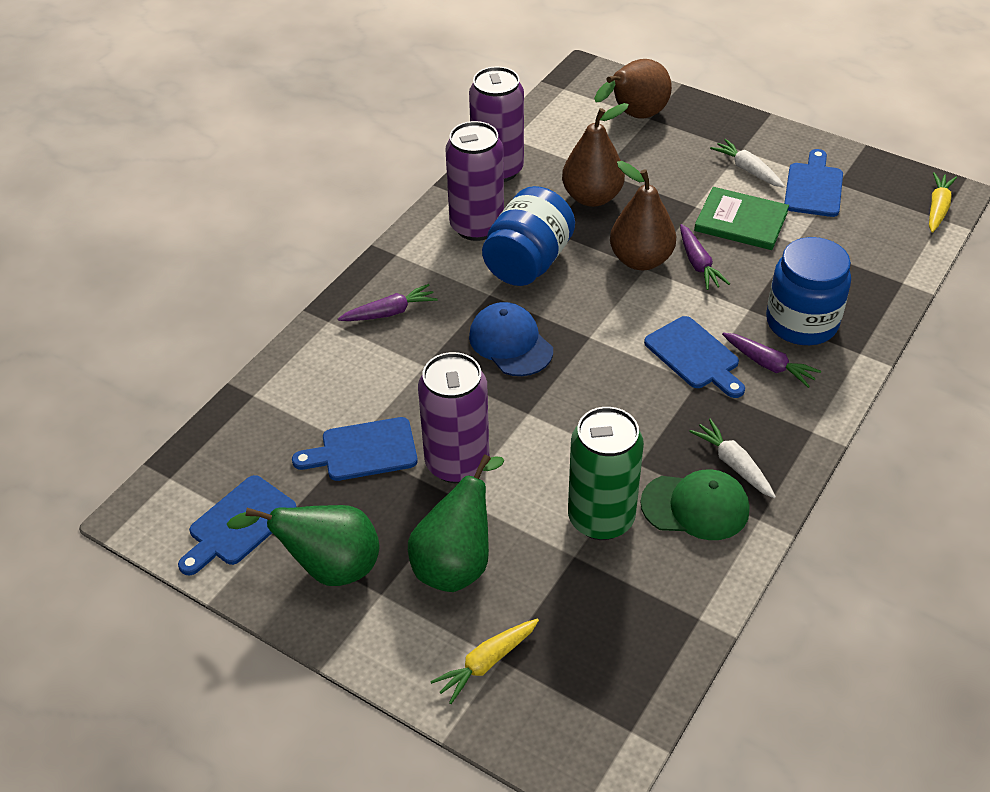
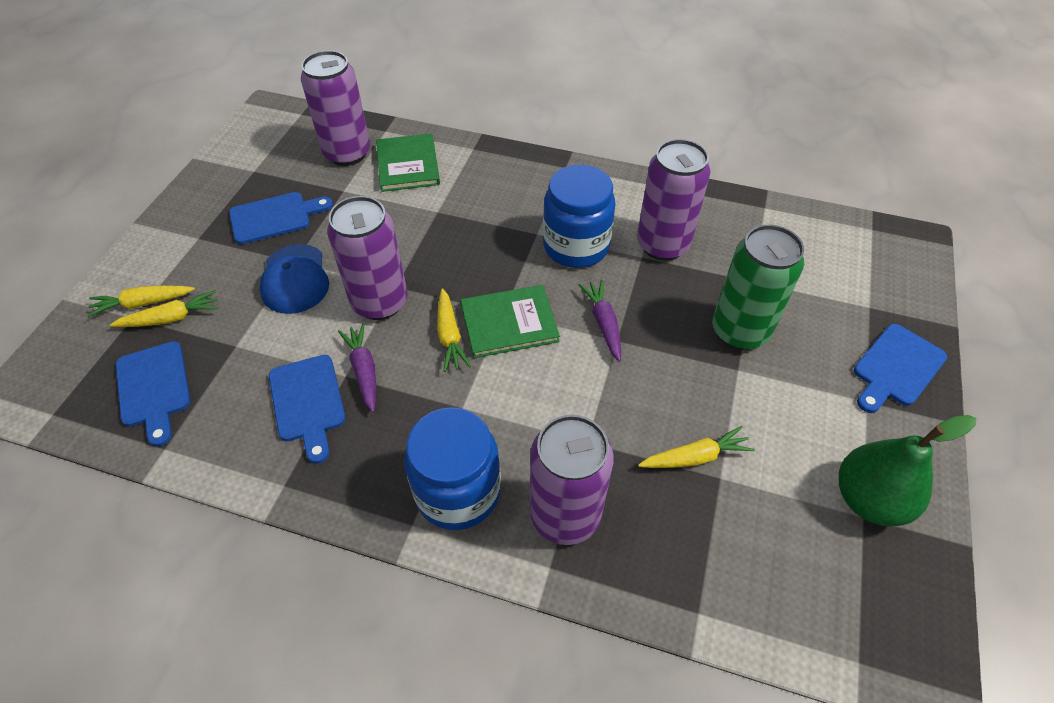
brown pear: 3 -> 0
green book: 1 -> 2
green cap: 1 -> 0
green pear: 2 -> 1
purple can: 3 -> 4
purple carrot: 3 -> 2
white carrot: 2 -> 0
yellow carrot: 2 -> 4

